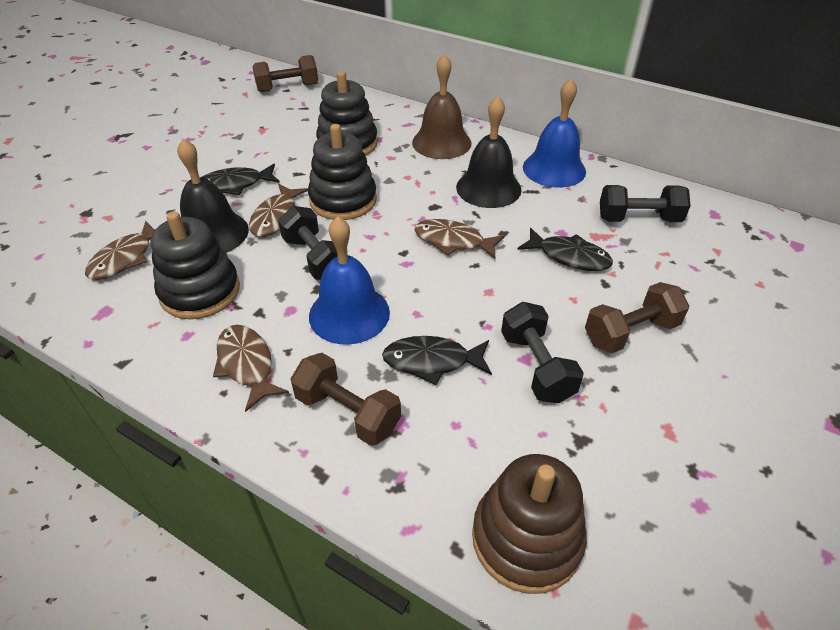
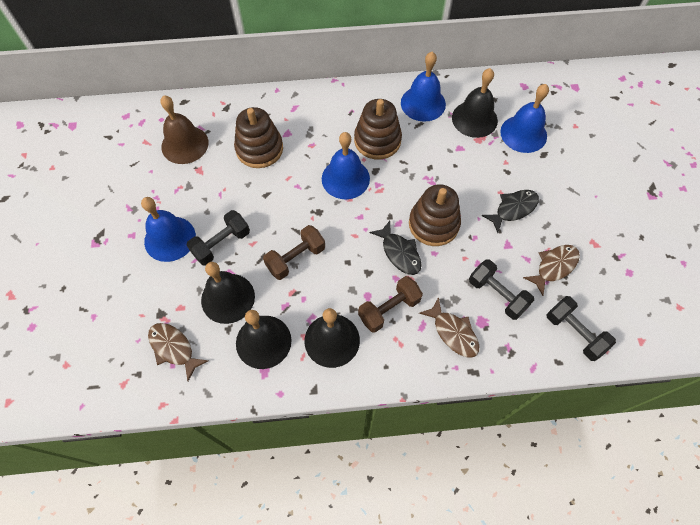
black bell: 2 -> 4
black fish: 3 -> 2
black stacking toy: 3 -> 0
blue bell: 2 -> 4
brown dumbbell: 3 -> 2
brown fish: 4 -> 3
brown stacking toy: 1 -> 3

